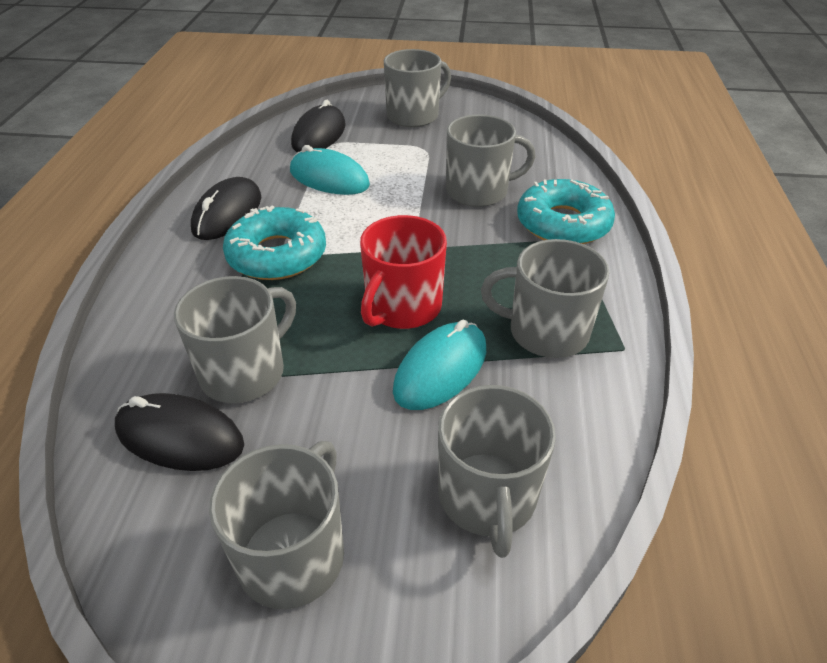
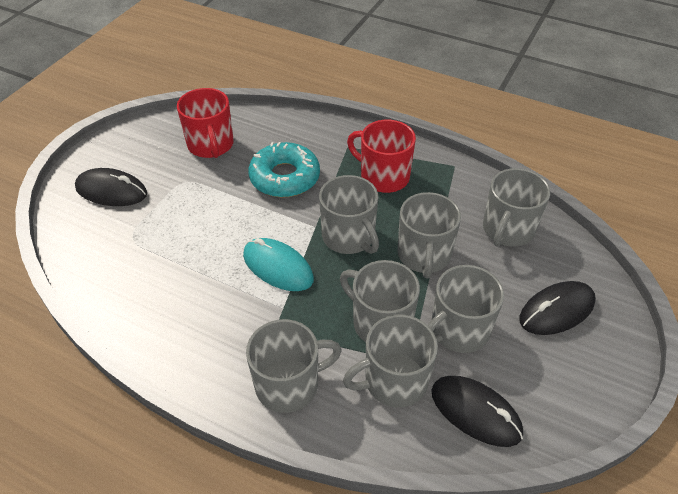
grey mug: 6 -> 7
red mug: 1 -> 2
turquoise donut: 2 -> 1
turquoise mouse: 2 -> 1

